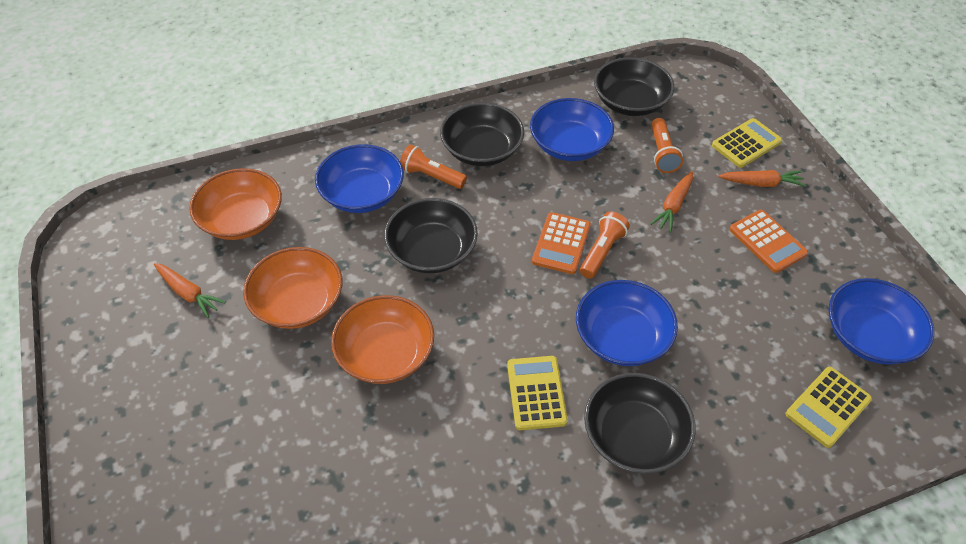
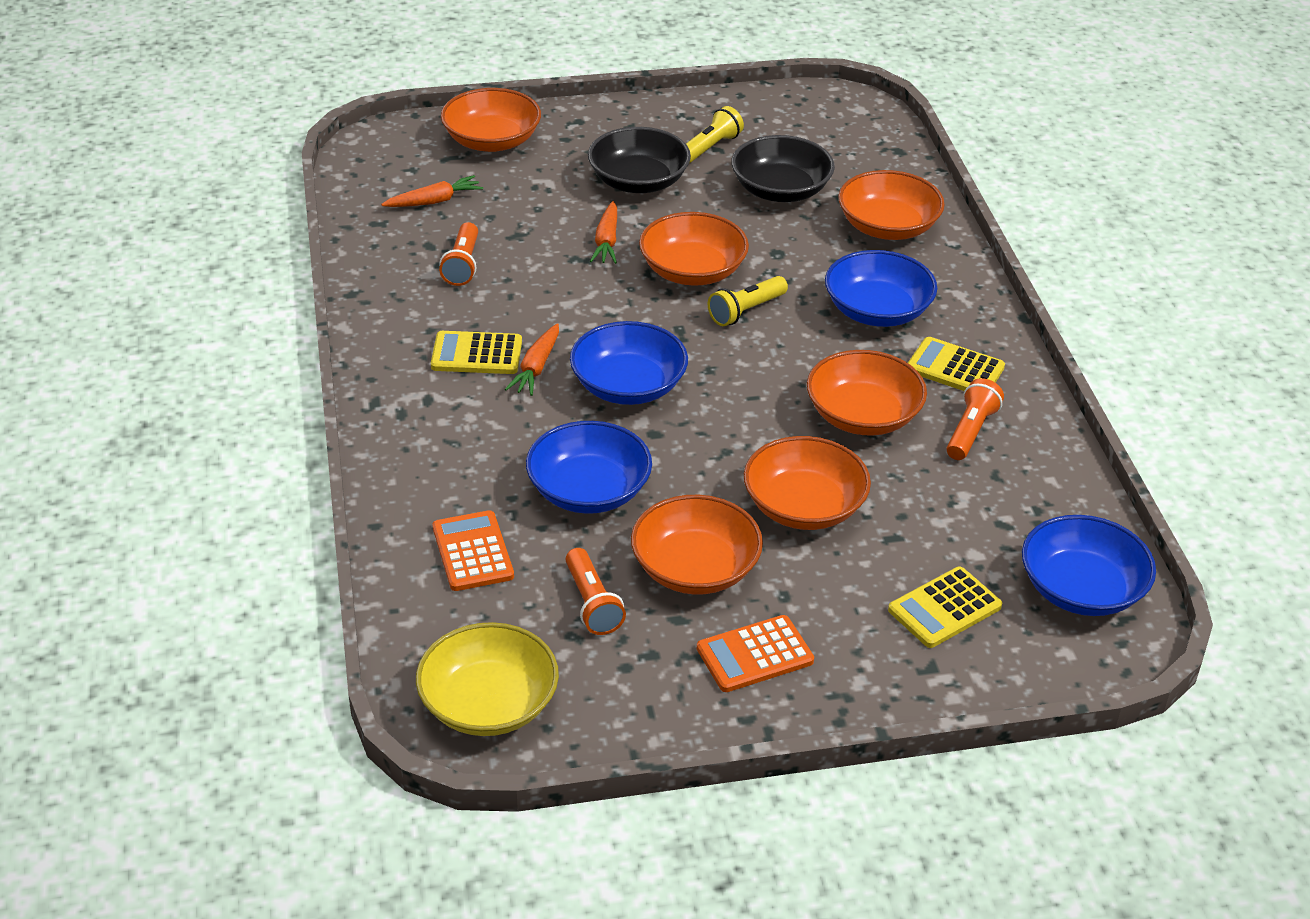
black bowl: 4 -> 2
orange bowl: 3 -> 6
yellow bowl: 0 -> 1
yellow flashlight: 0 -> 2

